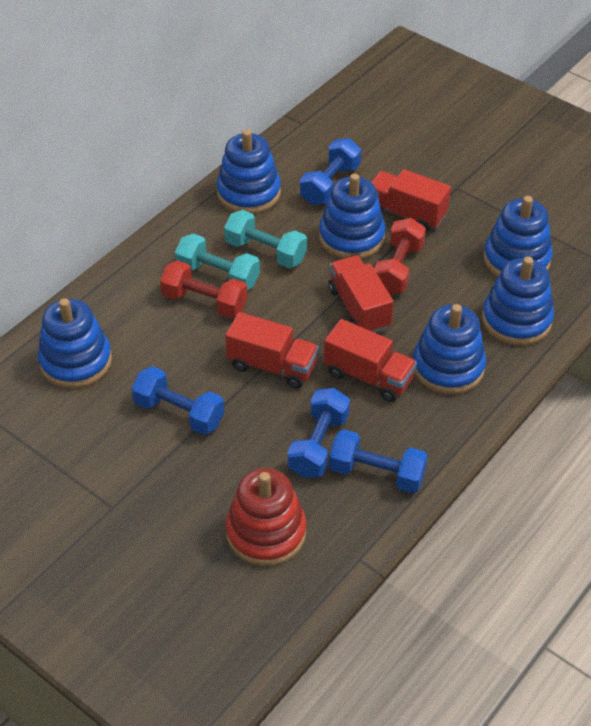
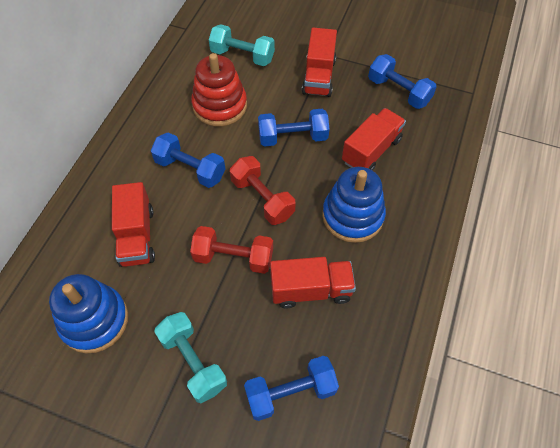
blue stacking toy: 6 -> 2

